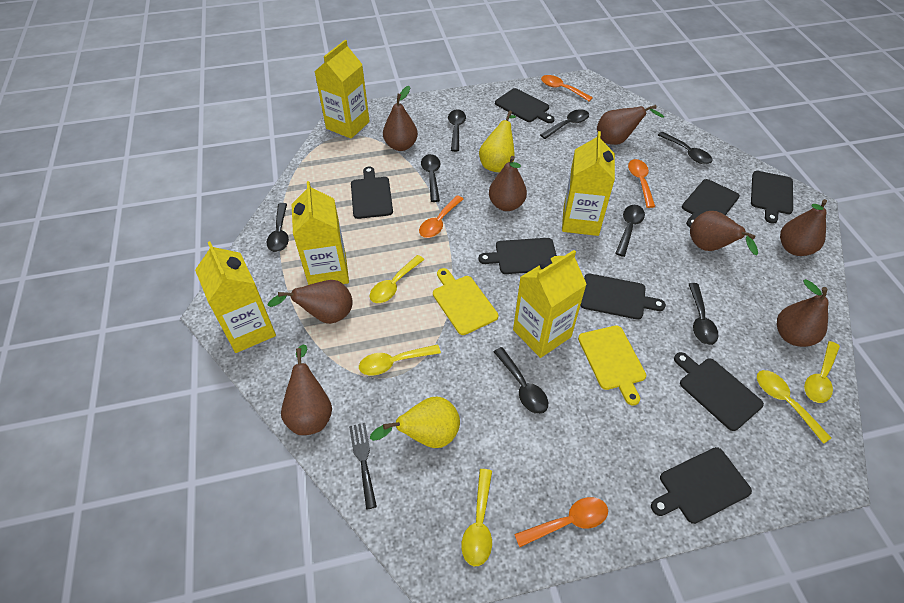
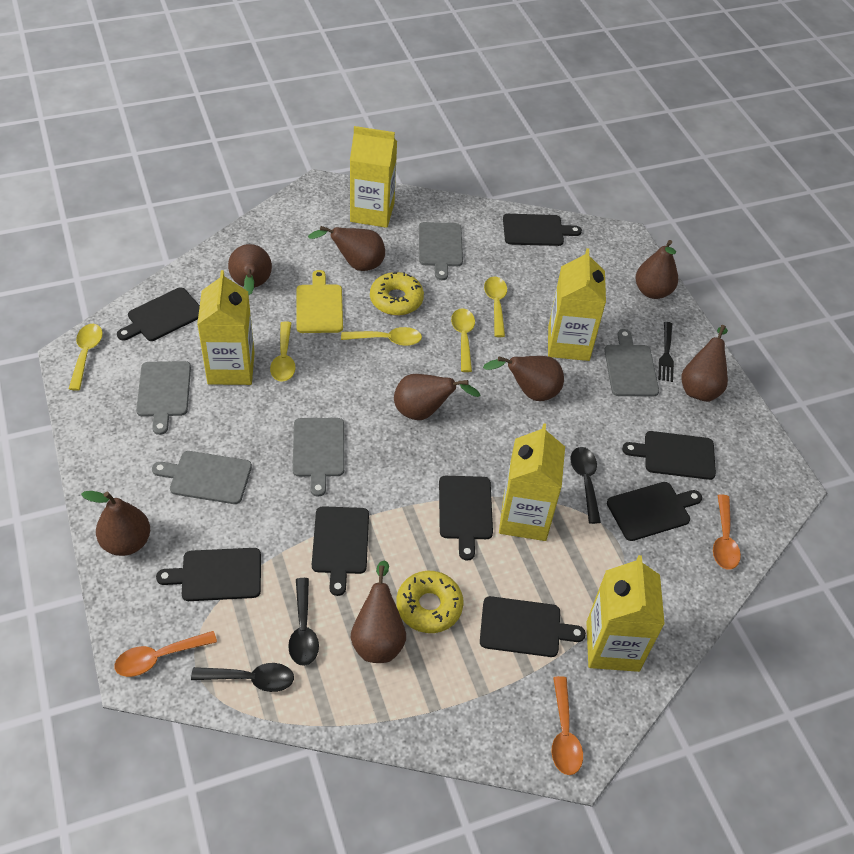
black spoon: 8 -> 3
grey cutting board: 0 -> 5
orange spoon: 4 -> 3
yellow cutting board: 2 -> 1
yellow donut: 0 -> 2
yellow pear: 2 -> 0

